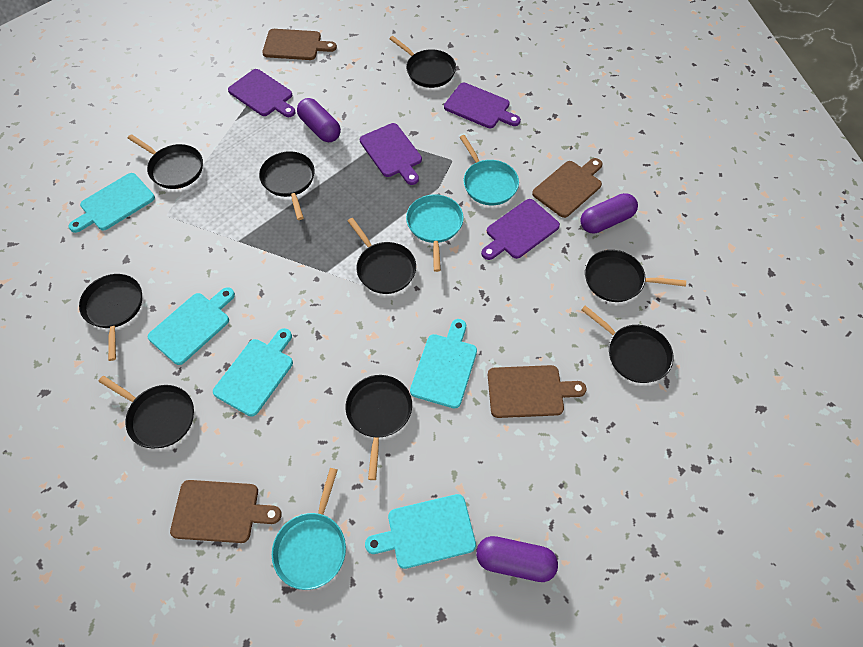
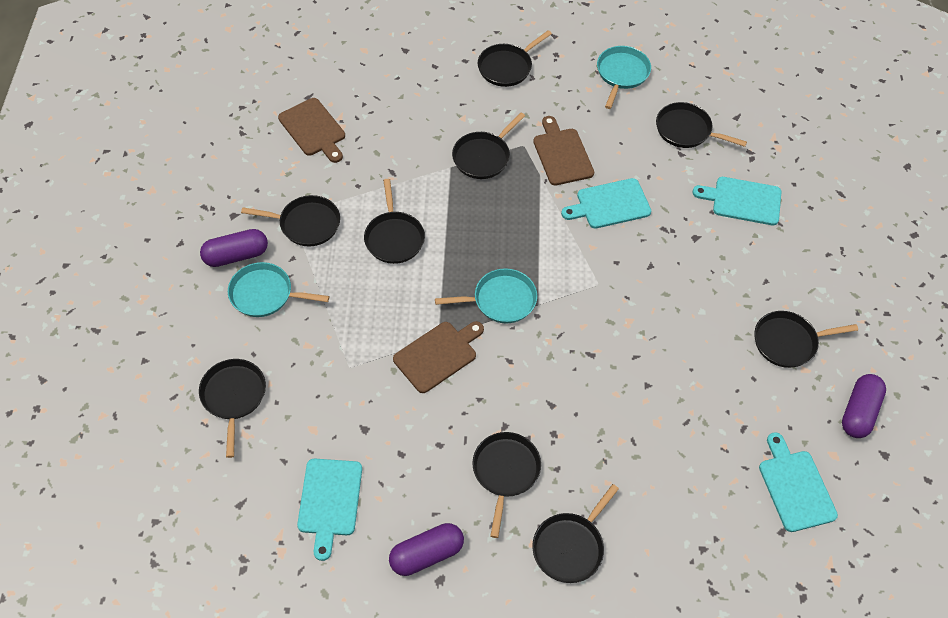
brown cutting board: 4 -> 3
purple cutting board: 4 -> 0
turquoise cutting board: 5 -> 4

